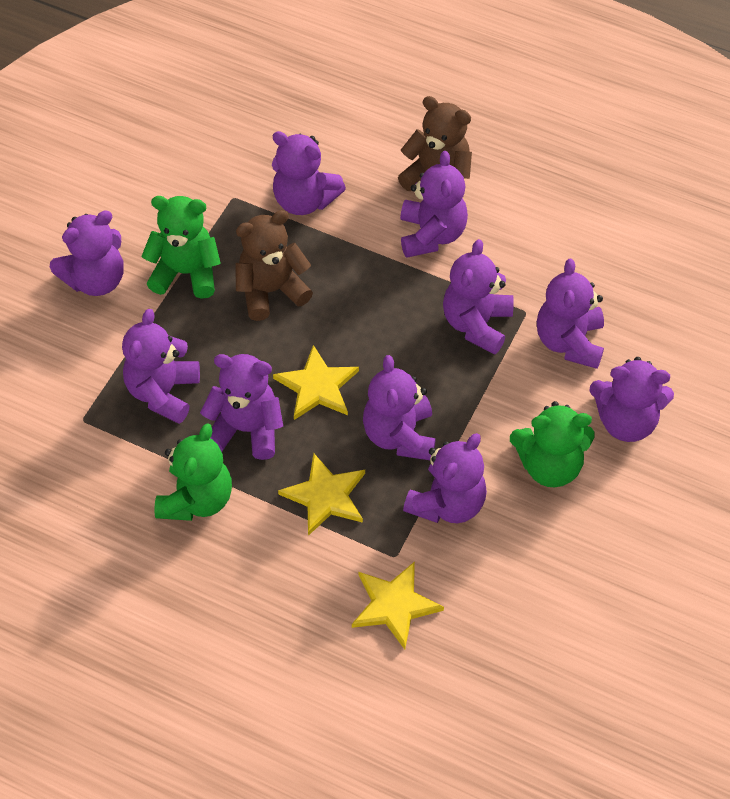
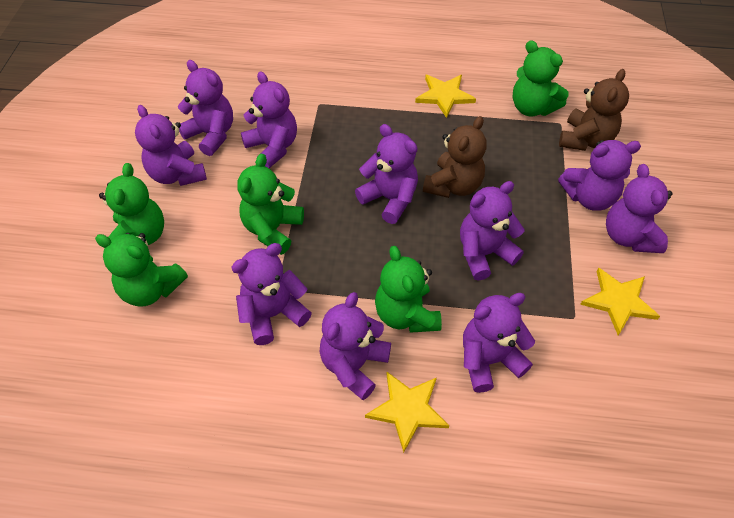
green teddy bear: 3 -> 5

